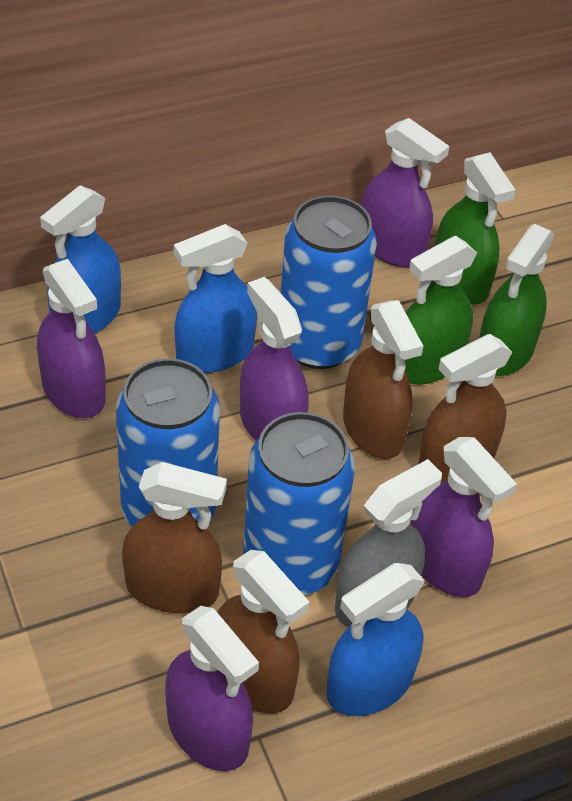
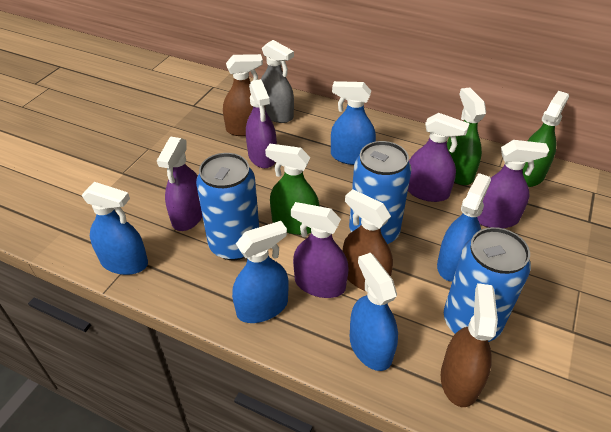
blue spray bottle: 3 -> 5
brown spray bottle: 4 -> 3

